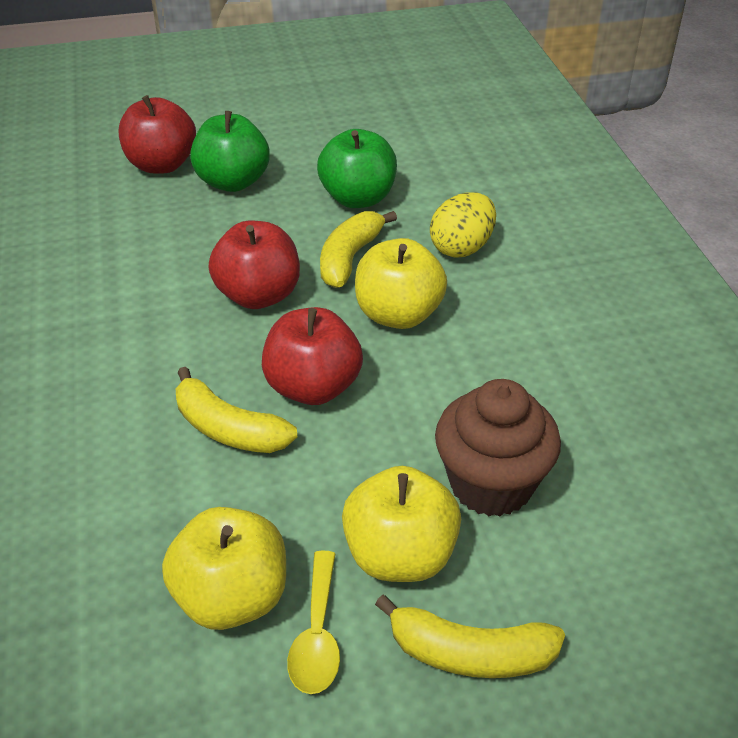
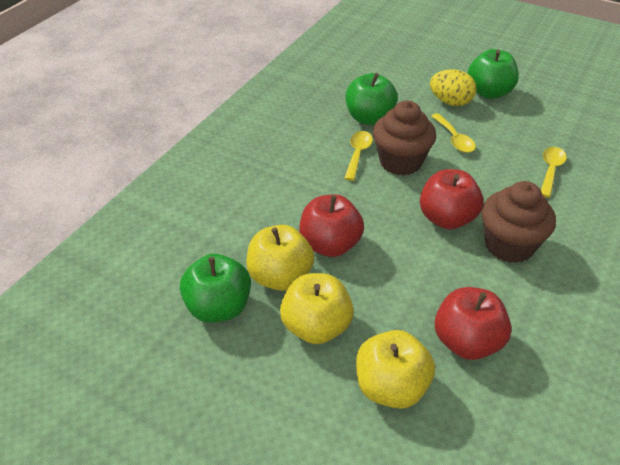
brown cupcake: 1 -> 2
green apple: 2 -> 3
yellow banana: 3 -> 0
yellow spoon: 1 -> 3

